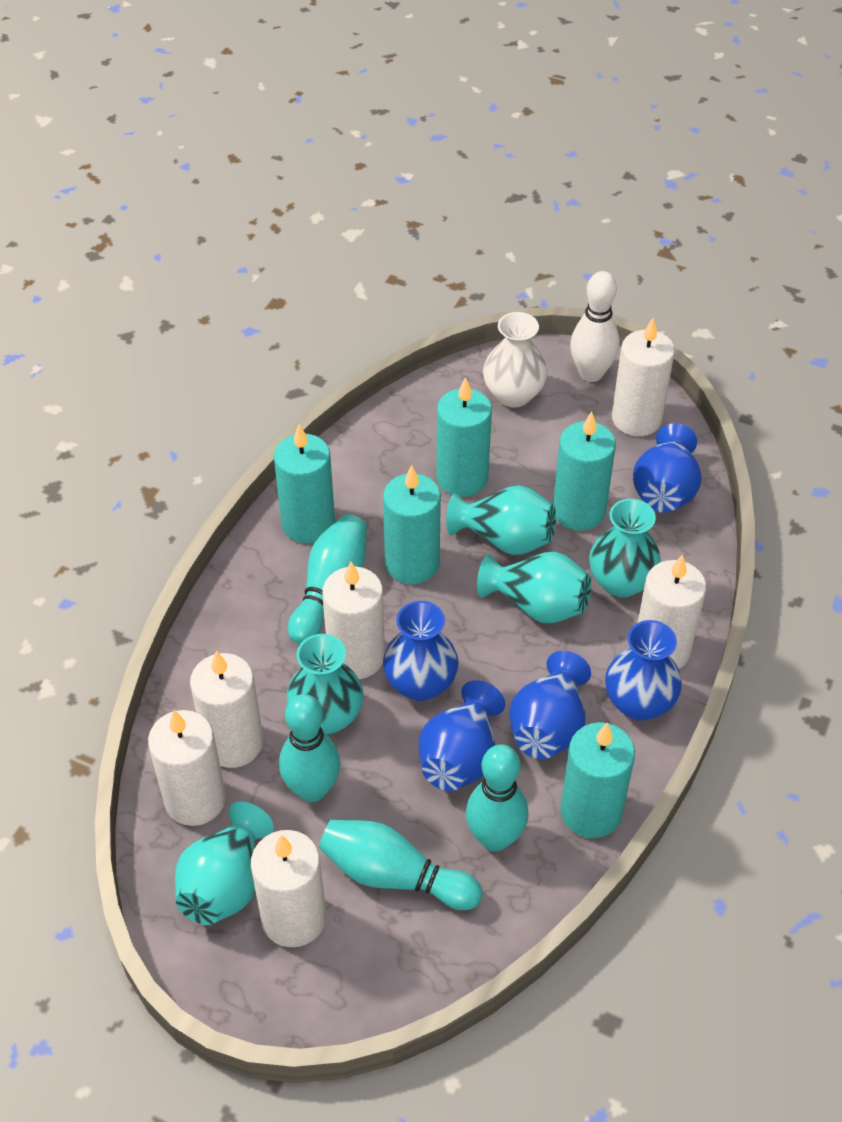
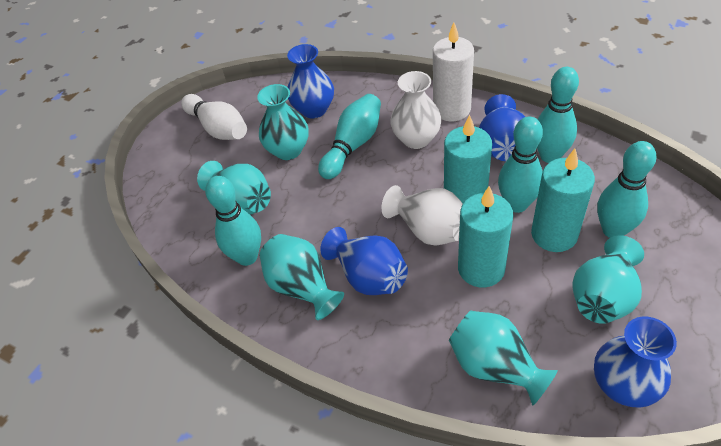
blue vase: 5 -> 4
turquoise bowling pin: 4 -> 5
turquoise candle: 5 -> 3
white candle: 6 -> 1
white vase: 1 -> 2

